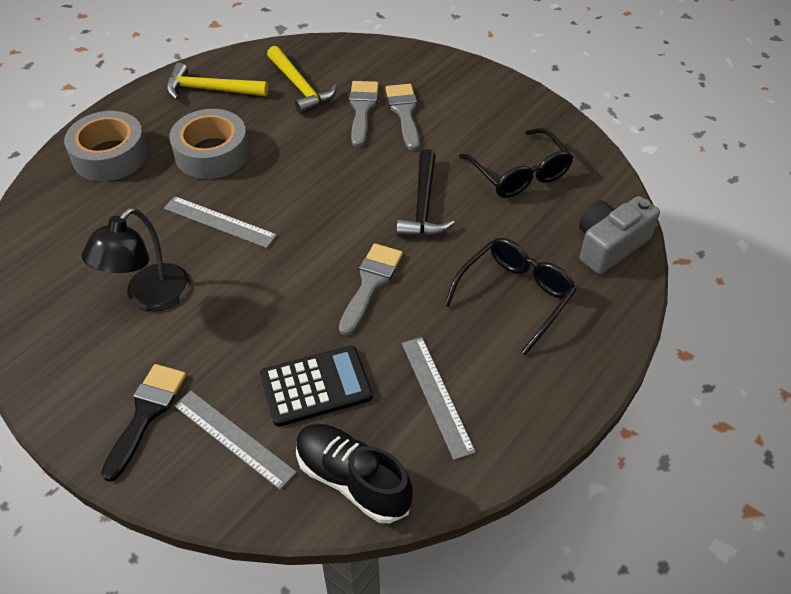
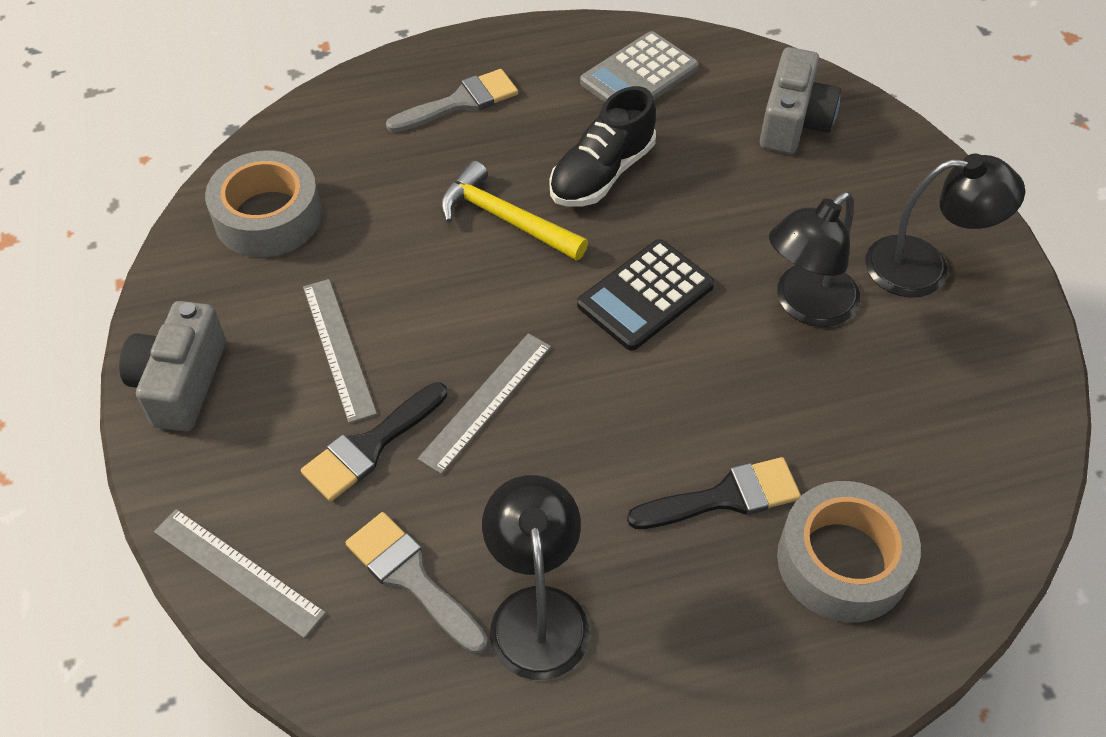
black brush: 1 -> 2
black glasses: 2 -> 0
black hammer: 1 -> 0
black lamp: 1 -> 3
grey brush: 3 -> 2
grey calculator: 0 -> 1
grey camera: 1 -> 2
yellow hammer: 2 -> 1

